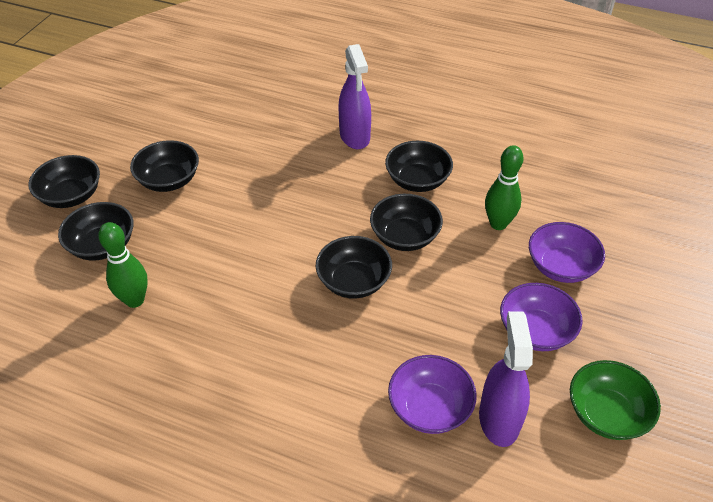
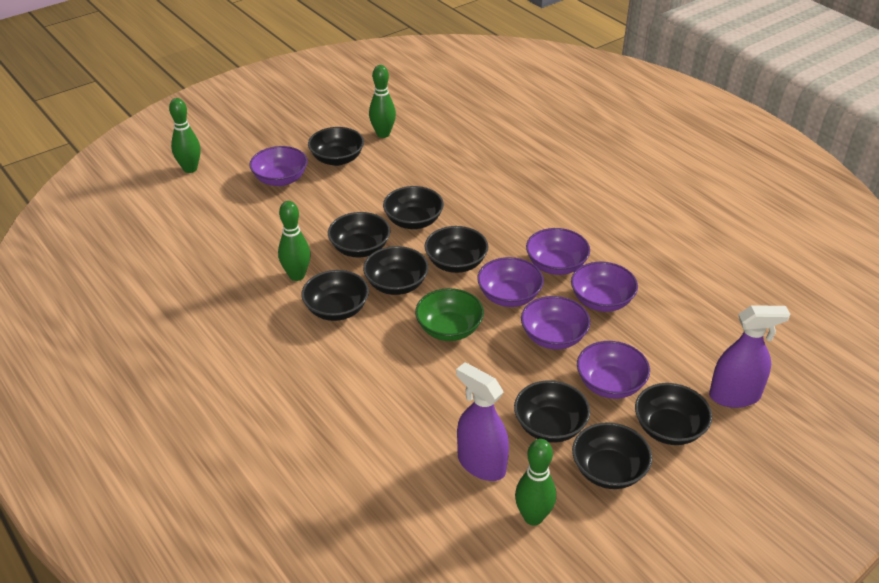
black bowl: 6 -> 9
green bowling pin: 2 -> 4
purple bowl: 3 -> 6

